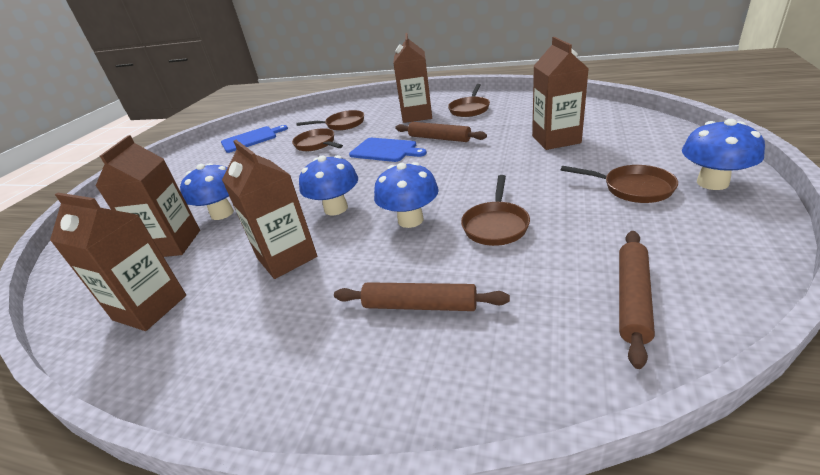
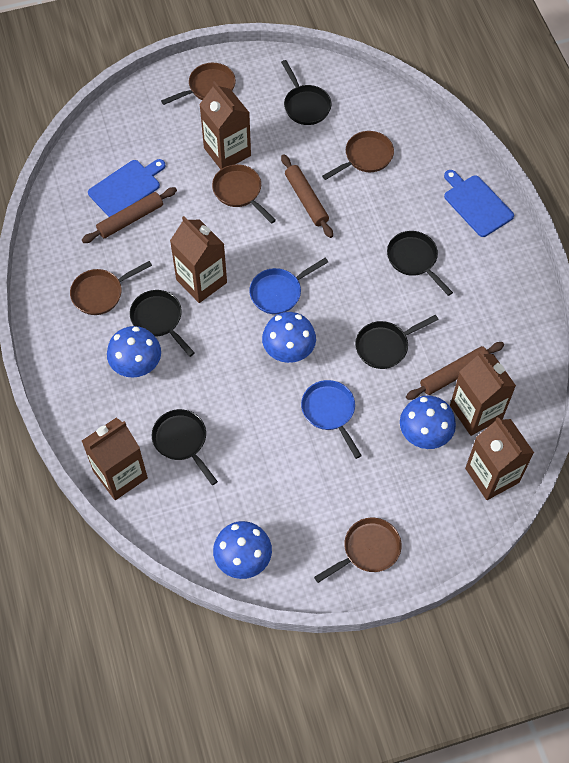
black pan: 0 -> 5
blue pan: 0 -> 2

